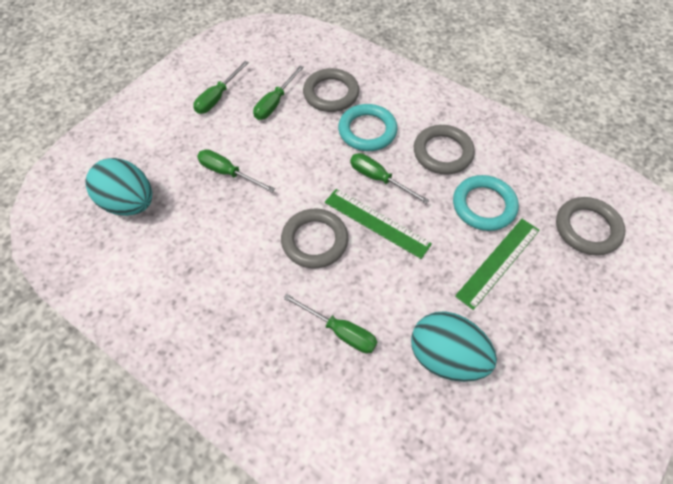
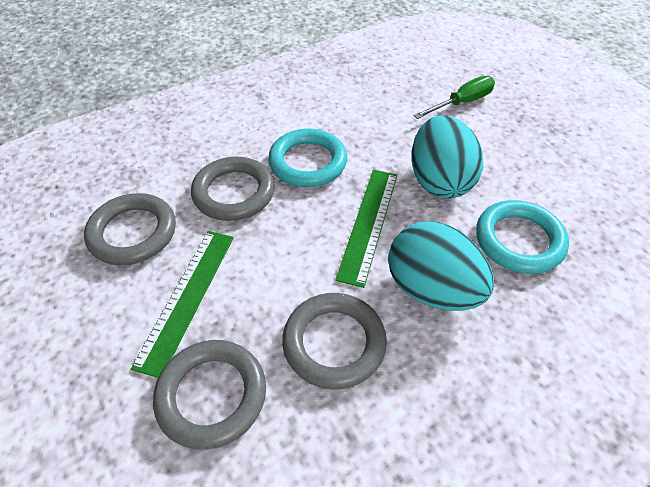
green screwdriver: 5 -> 1

